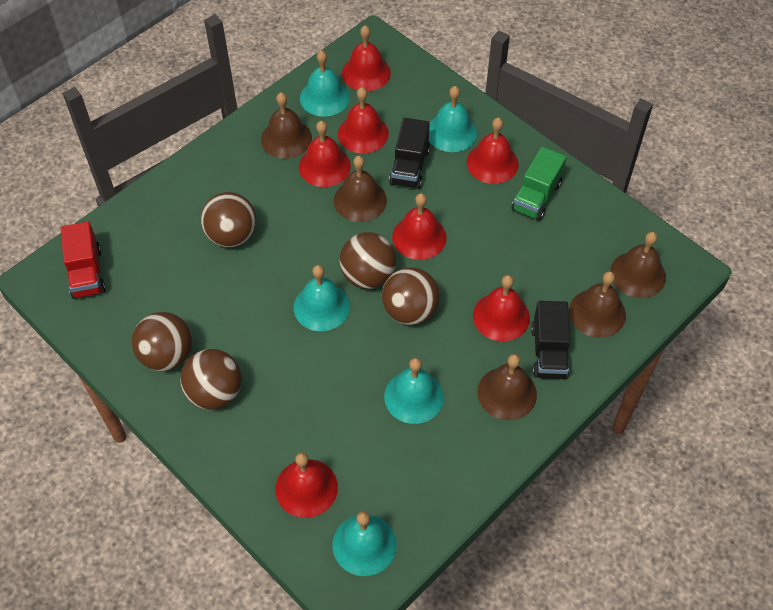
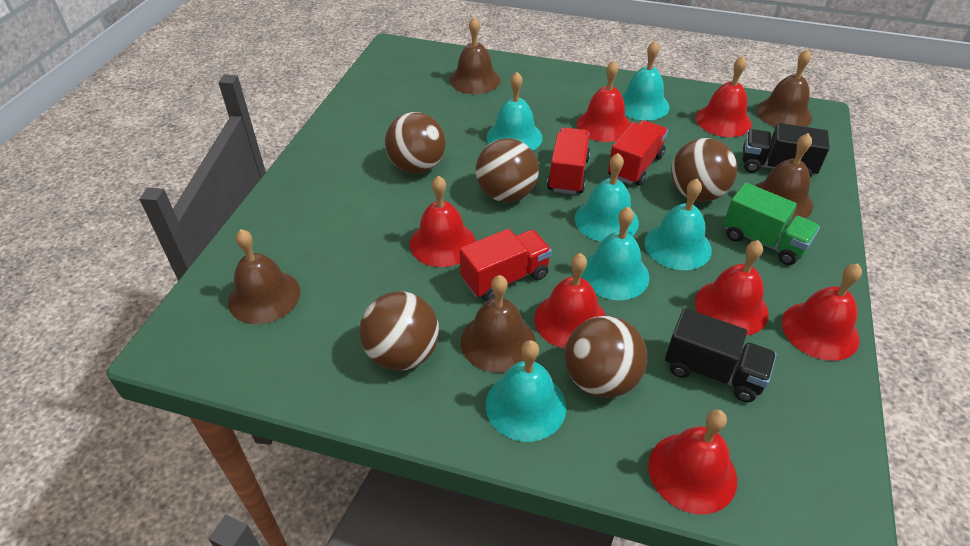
red truck: 1 -> 3
turquoise bell: 5 -> 6

